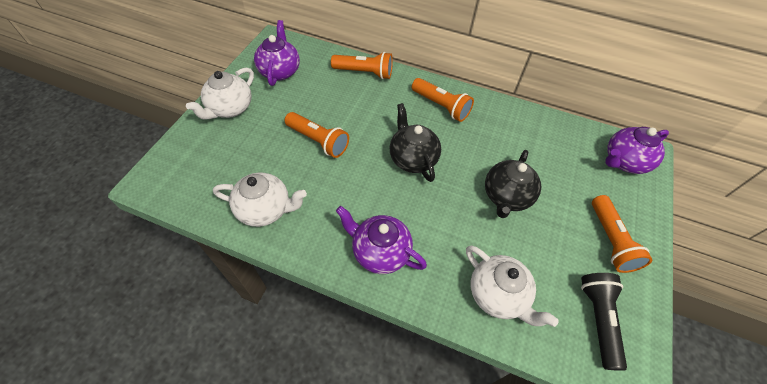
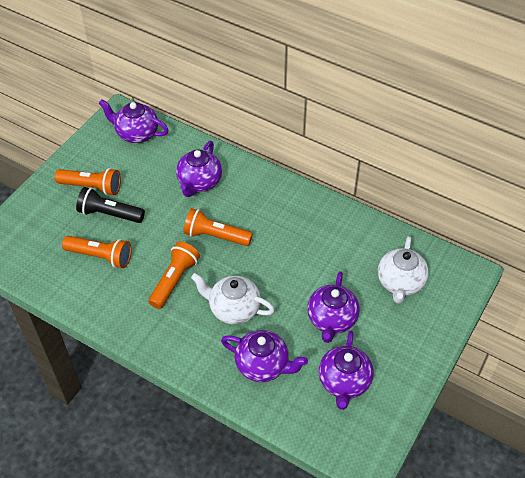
black teapot: 2 -> 0
purple teapot: 3 -> 5
white teapot: 3 -> 2

